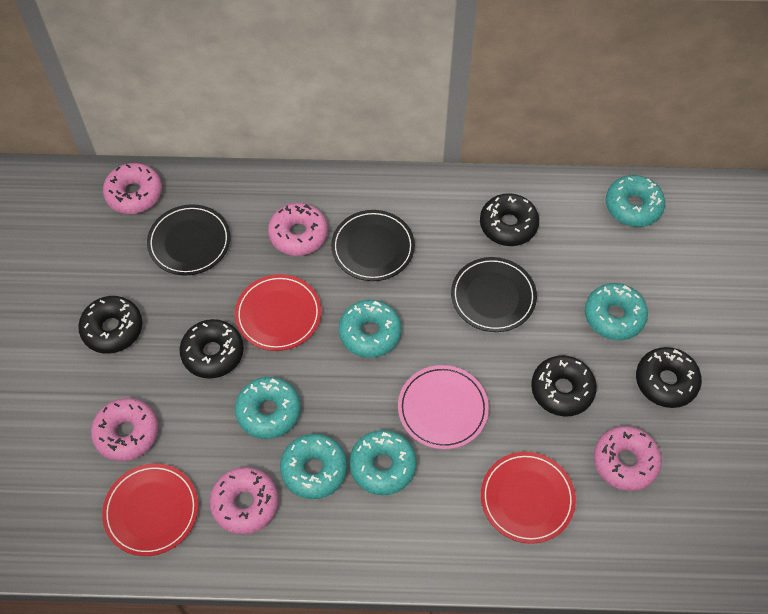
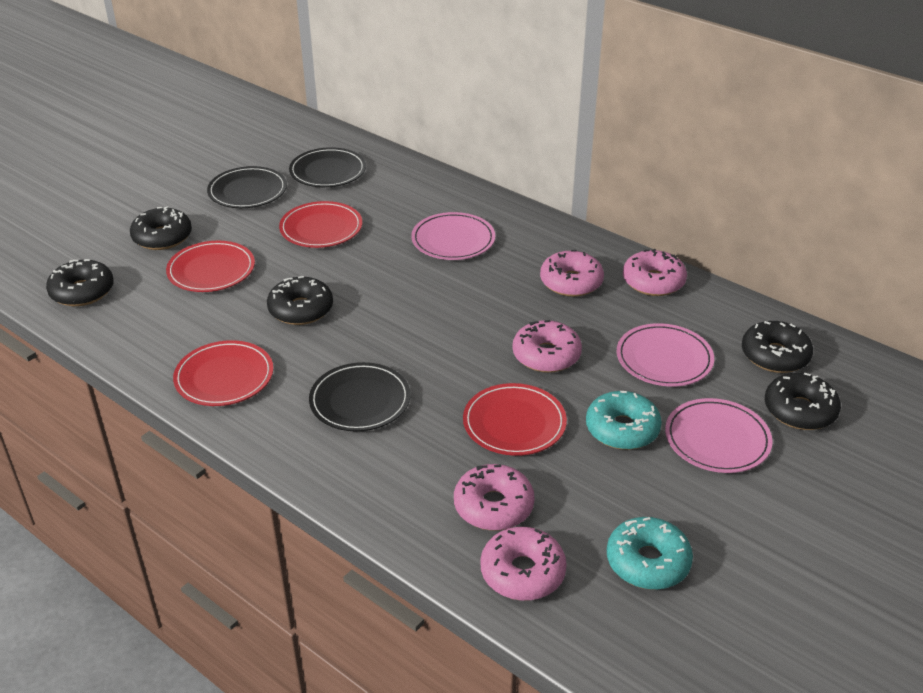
pink plate: 1 -> 3
red plate: 3 -> 4
turquoise donut: 6 -> 2

